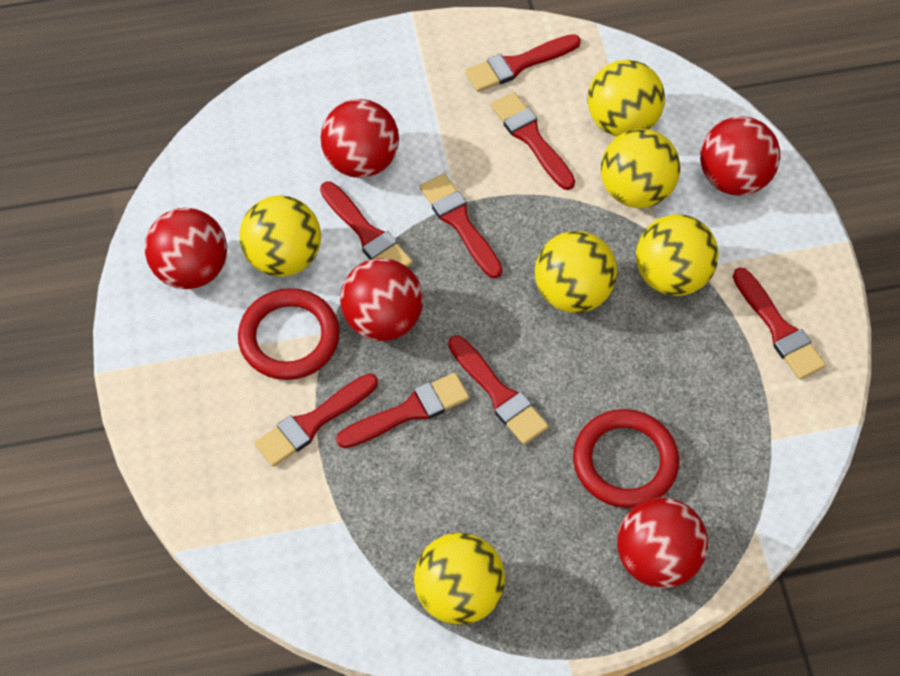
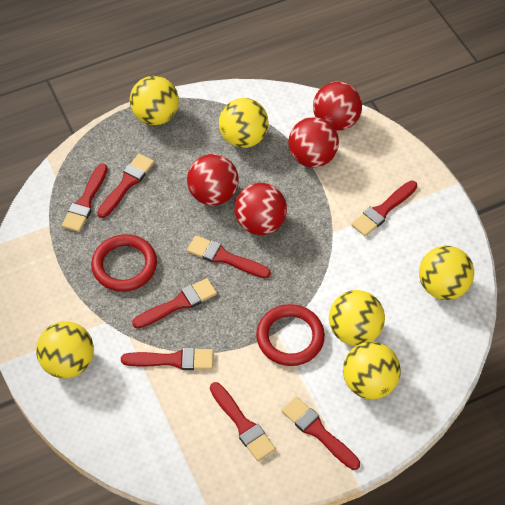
red ball: 5 -> 4

